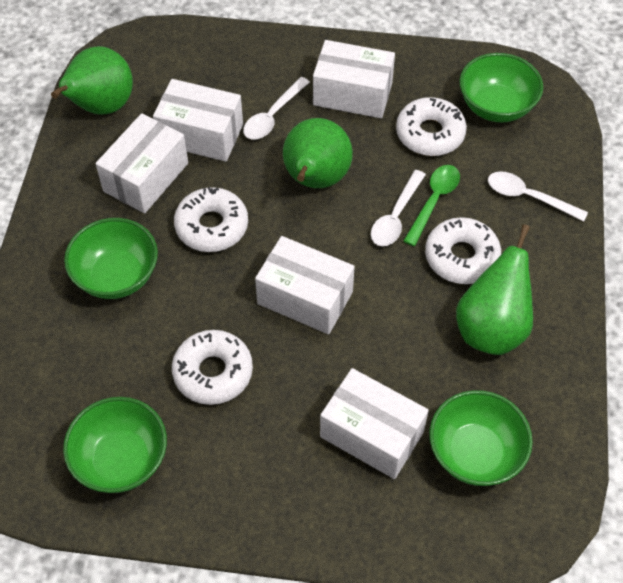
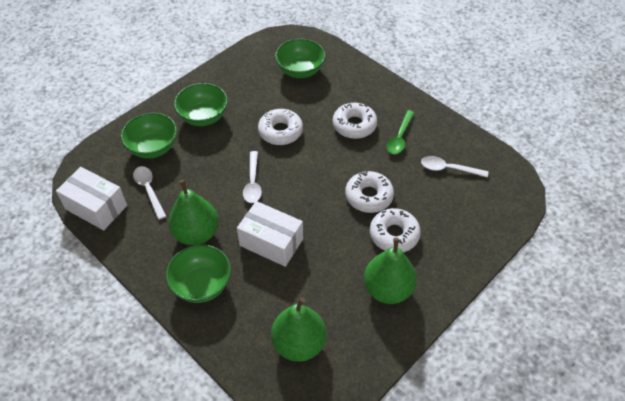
white box: 5 -> 2

